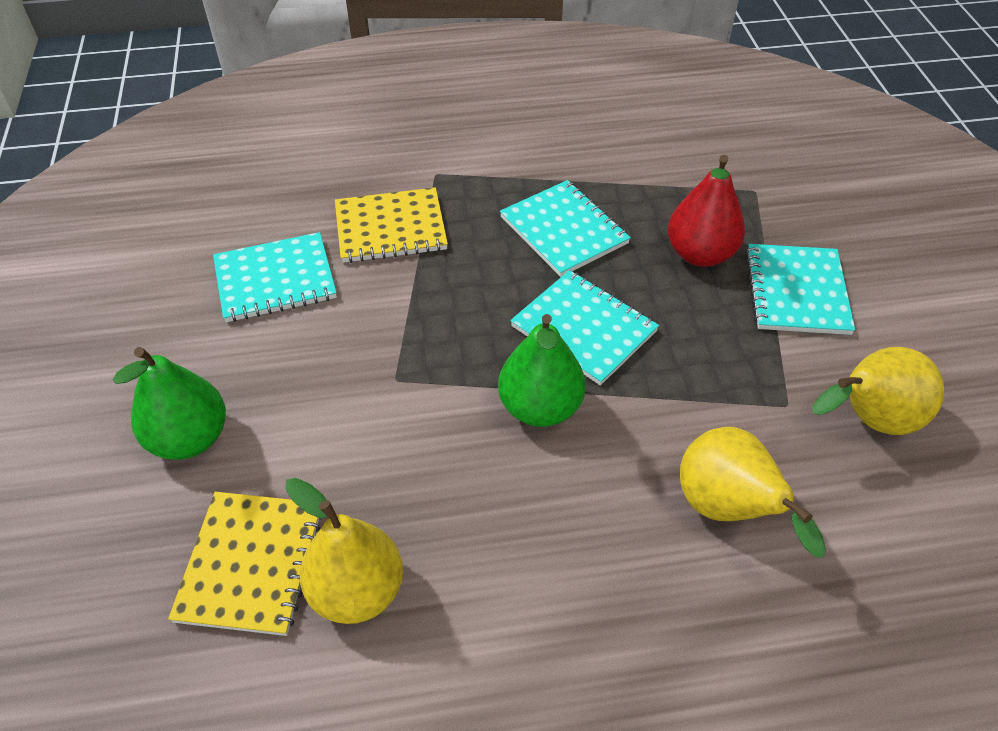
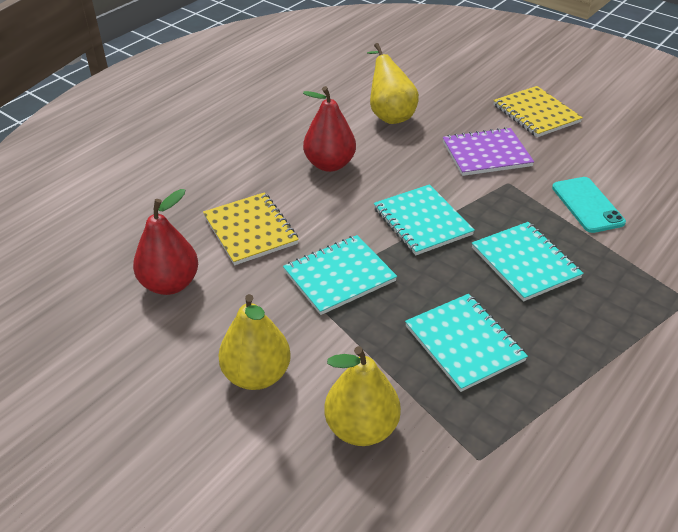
green pear: 2 -> 0
purple notebook: 0 -> 1
red pear: 1 -> 2
turquoise phone: 0 -> 1

